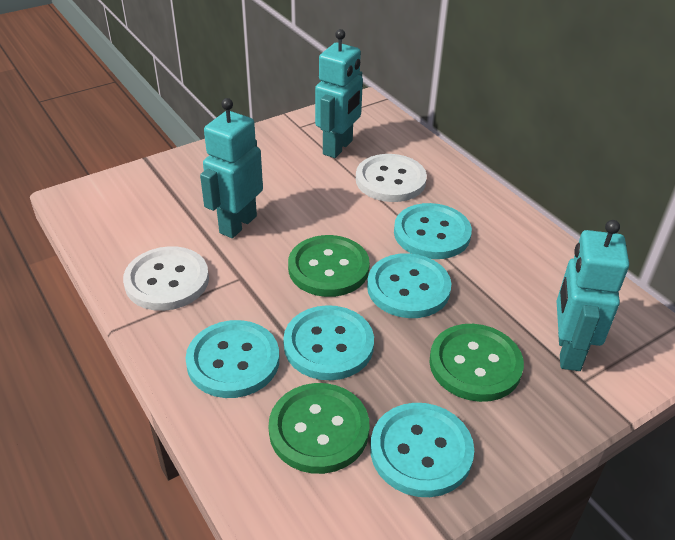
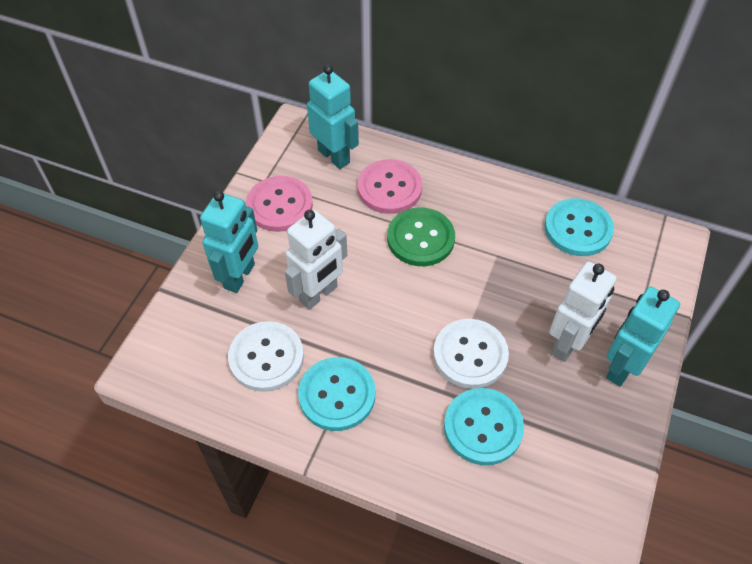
green button: 3 -> 1
pink button: 0 -> 2
turquoise button: 5 -> 3
white robot: 0 -> 2

